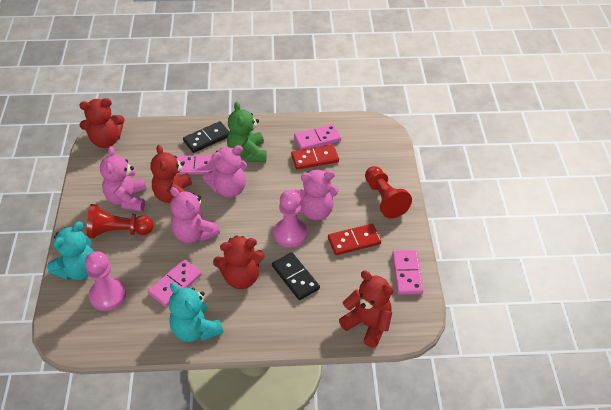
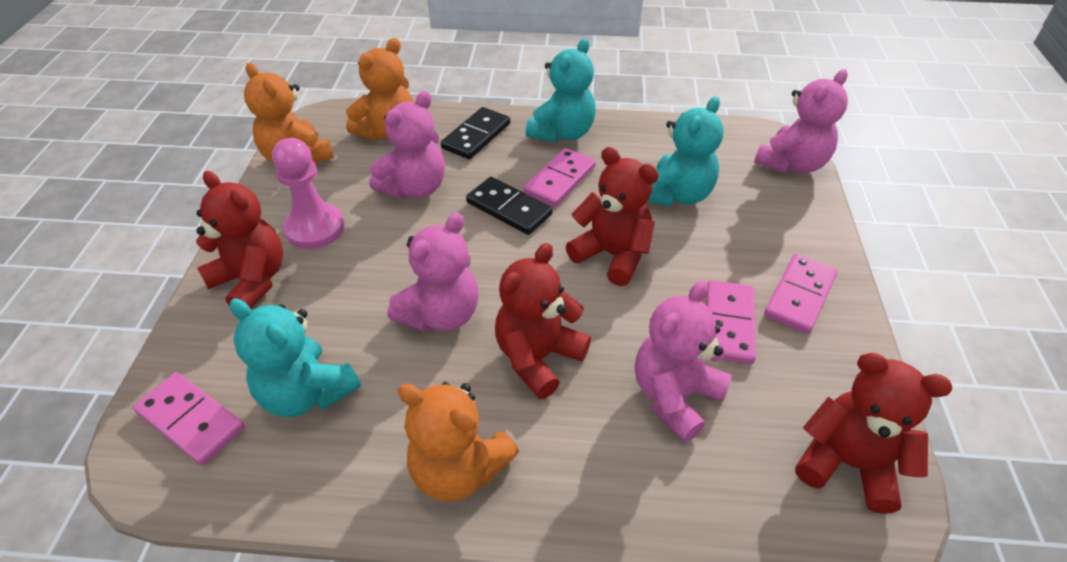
green teddy bear: 1 -> 0
orange teddy bear: 0 -> 3
pink pawn: 2 -> 1
red domino: 2 -> 0
red pawn: 2 -> 0
turquoise teddy bear: 2 -> 3

